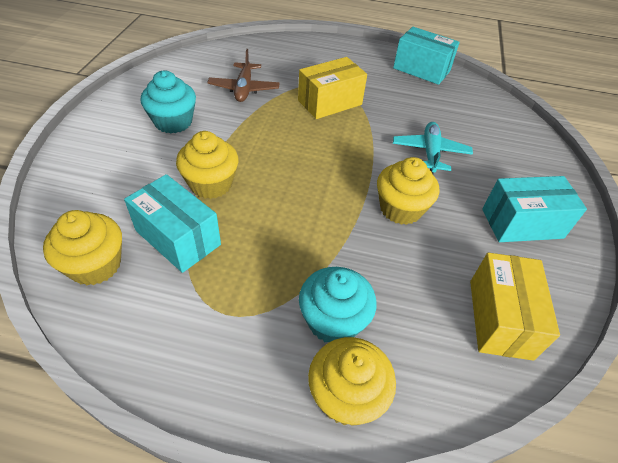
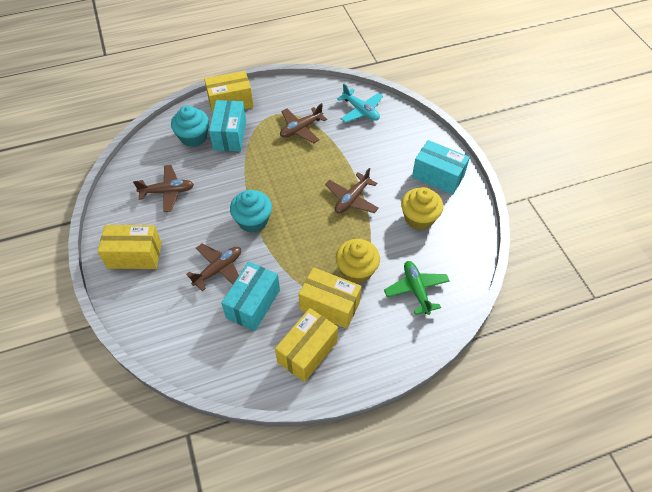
brown plane: 1 -> 4
green plane: 0 -> 1
yellow box: 2 -> 4
yellow cupcake: 4 -> 2

